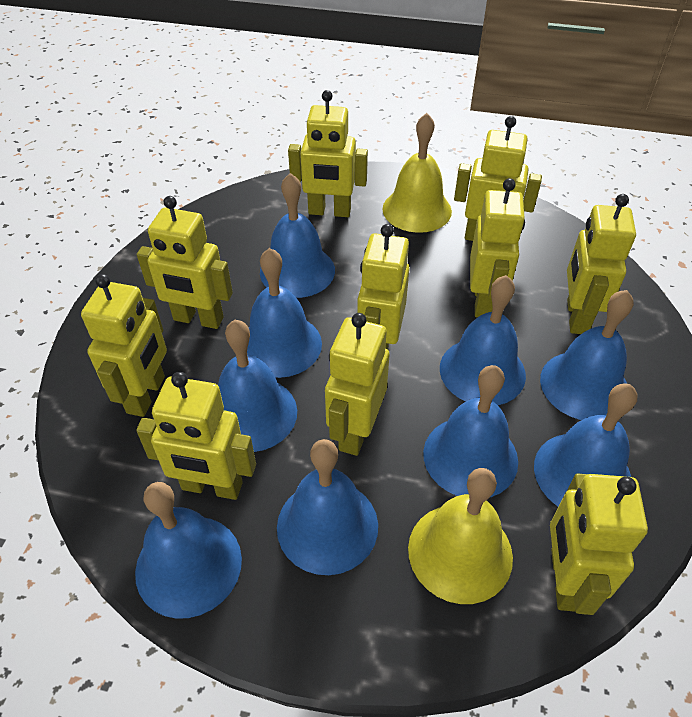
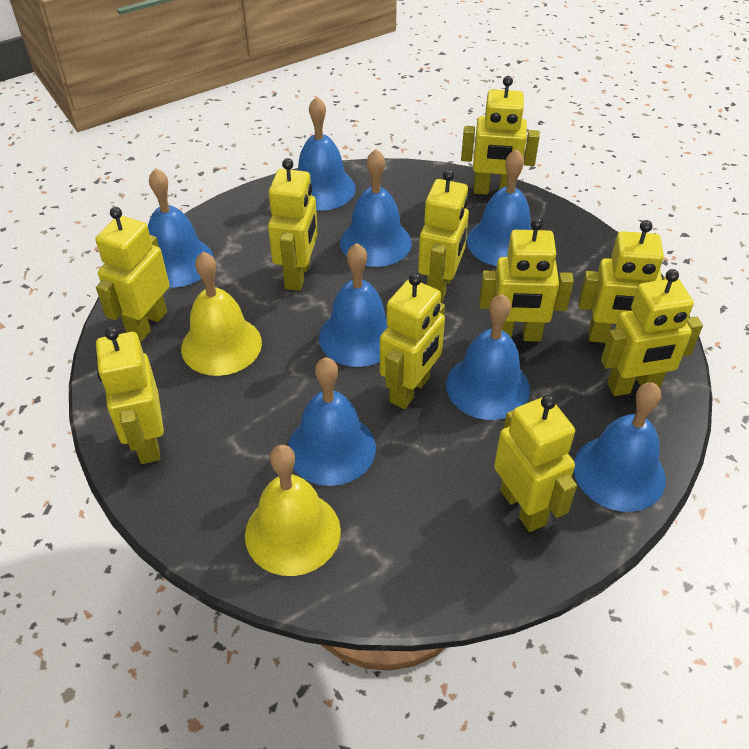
blue bell: 9 -> 8

